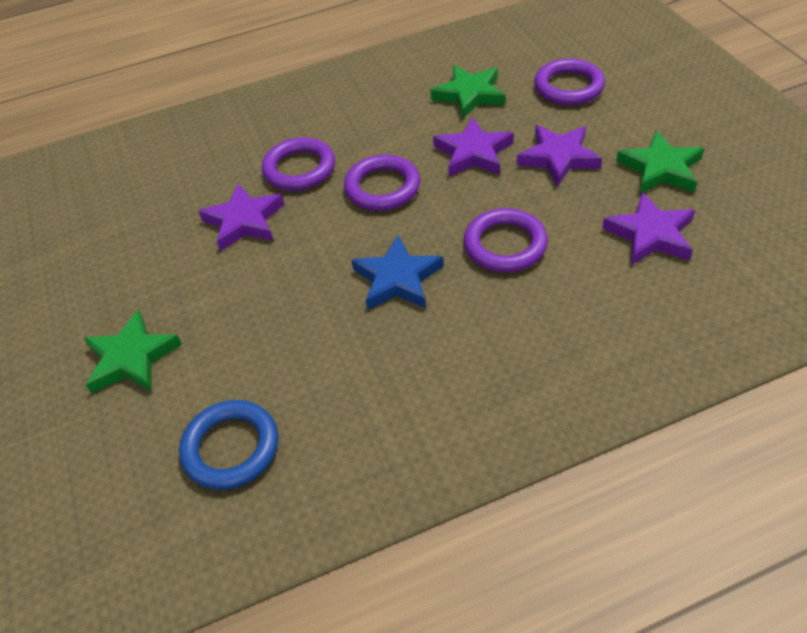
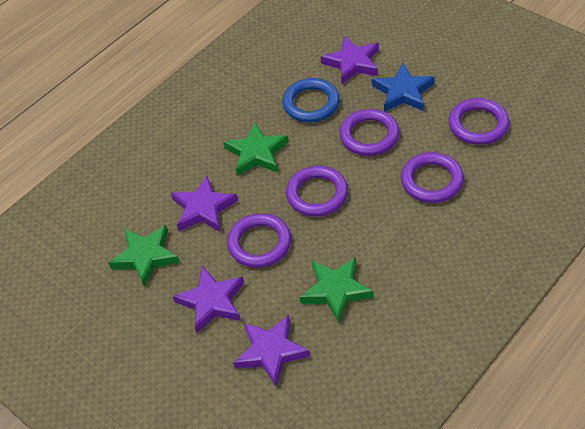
purple ring: 4 -> 5

